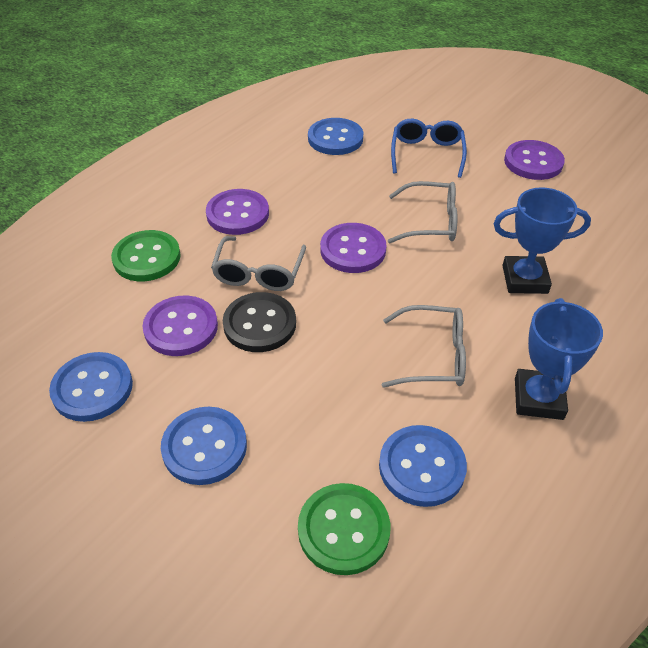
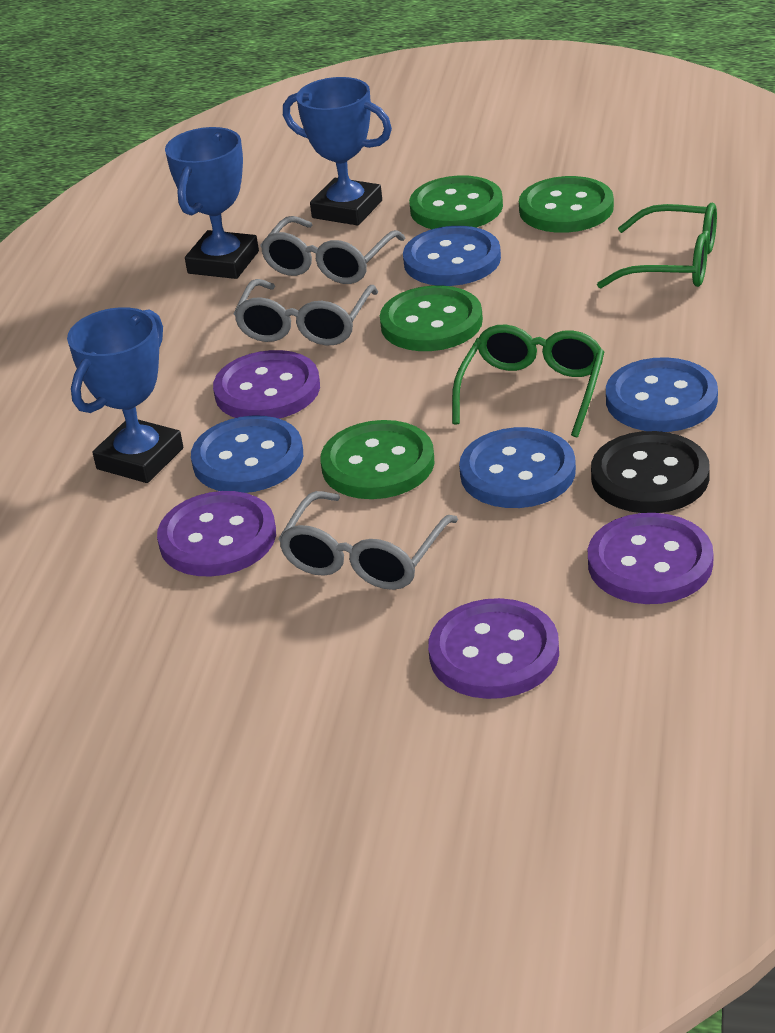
blue glasses: 1 -> 0
blue trophy: 2 -> 3
green button: 2 -> 4
green glasses: 0 -> 2

